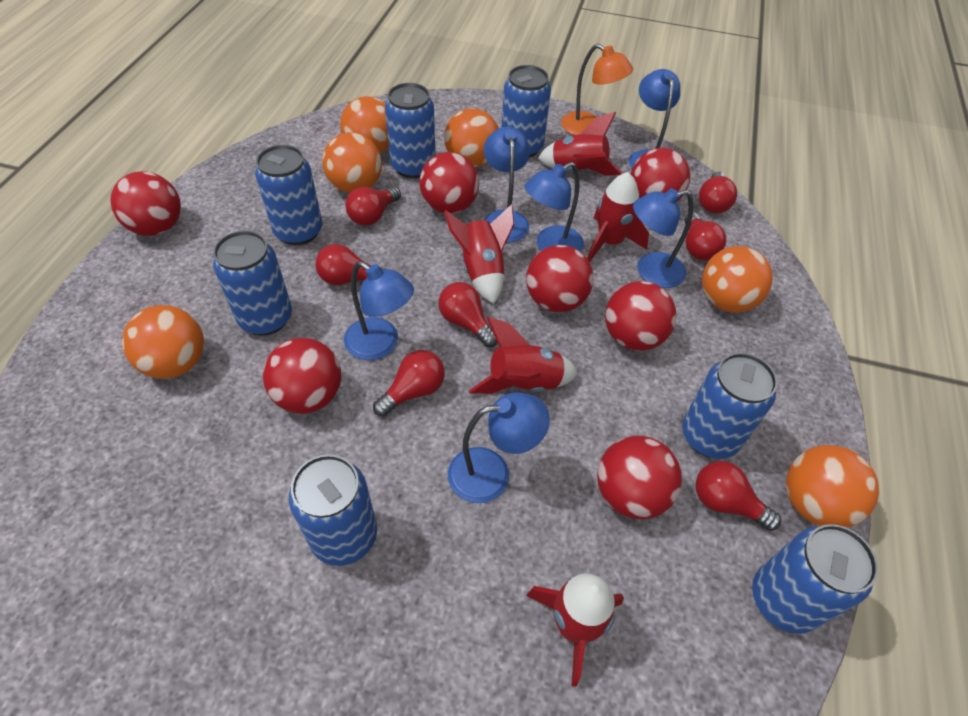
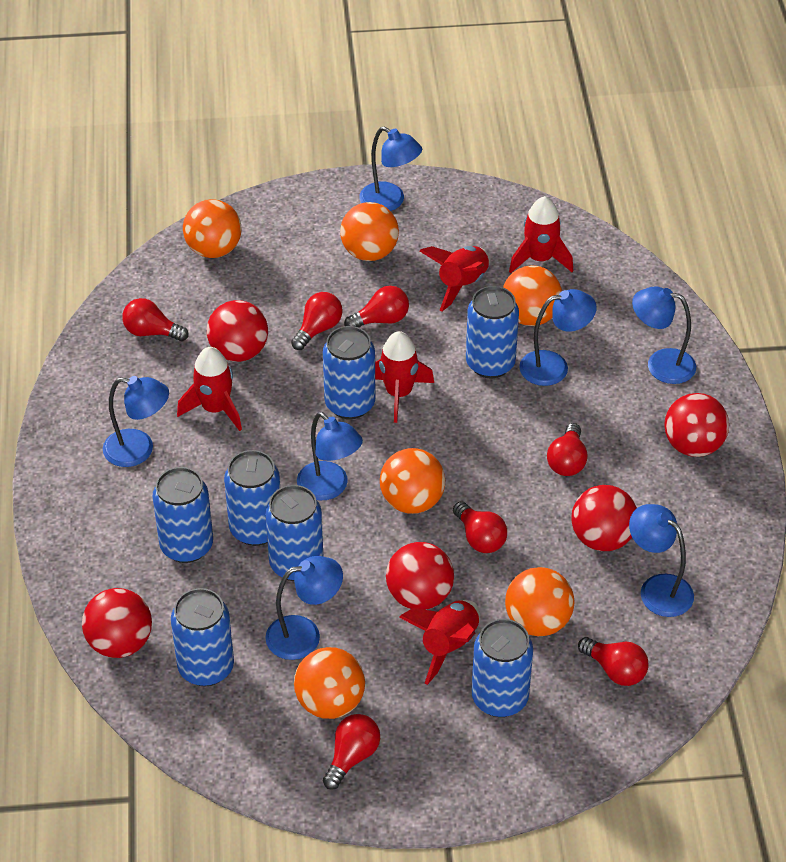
blue lamp: 6 -> 7
orange lamp: 1 -> 0
red ball: 7 -> 5

